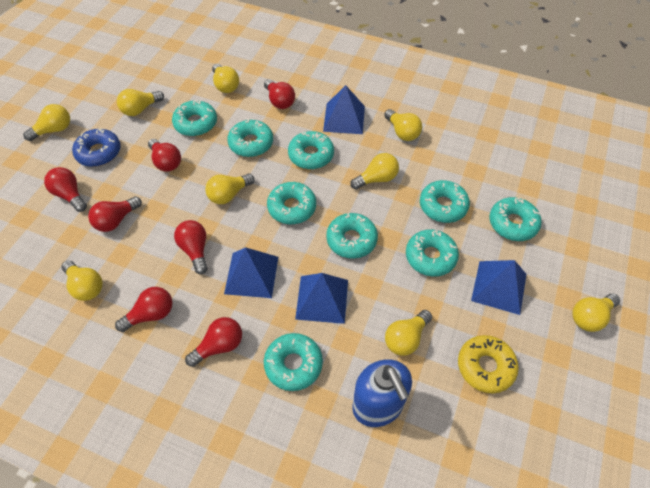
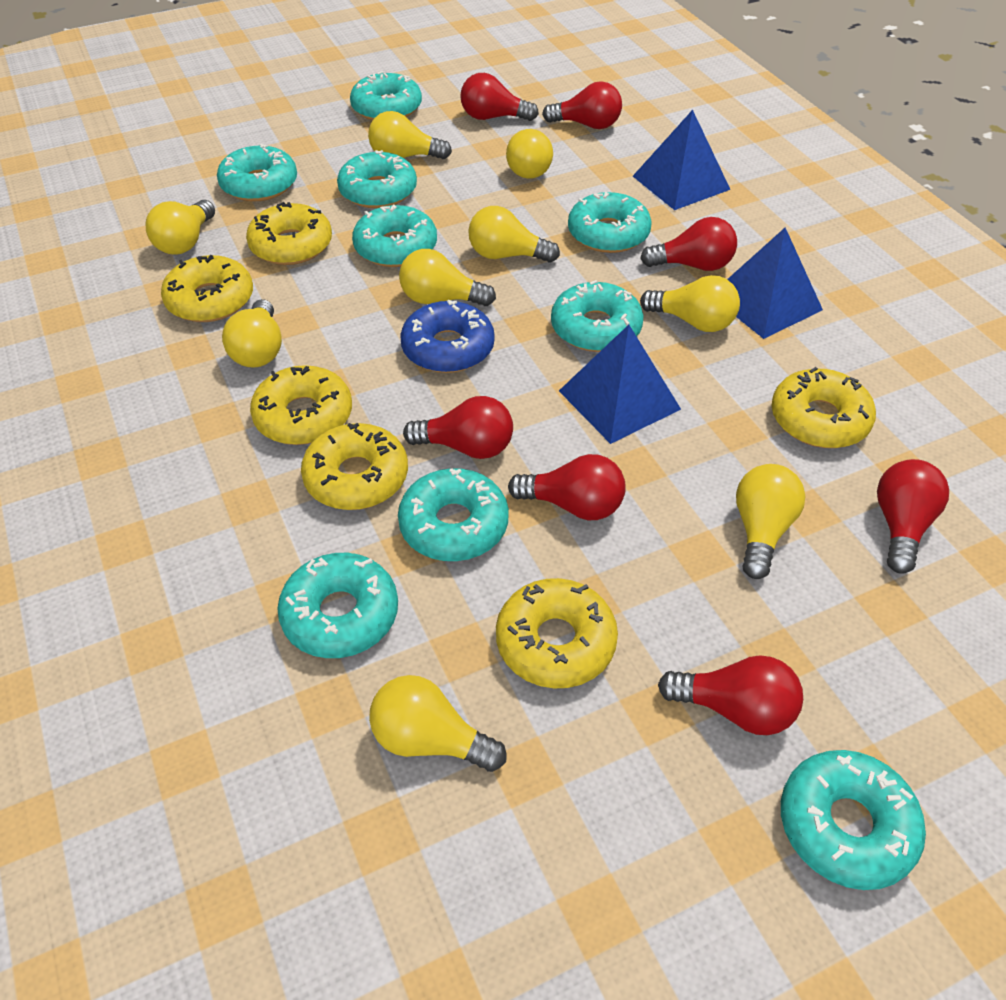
blue pyramid: 4 -> 3
blue soap dispenser: 1 -> 0
yellow donut: 1 -> 6

